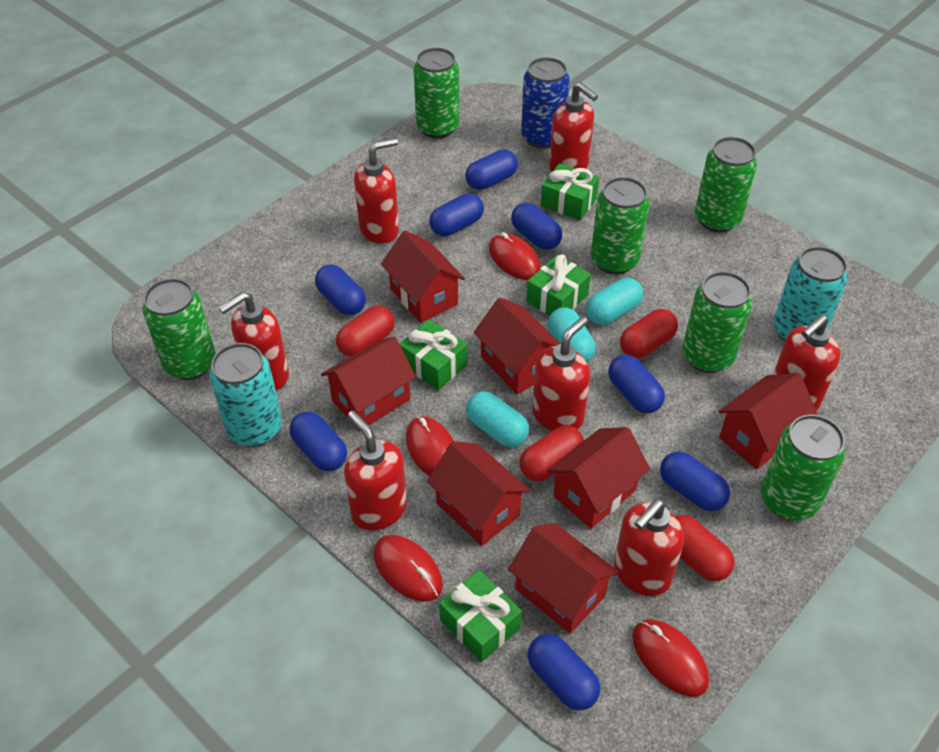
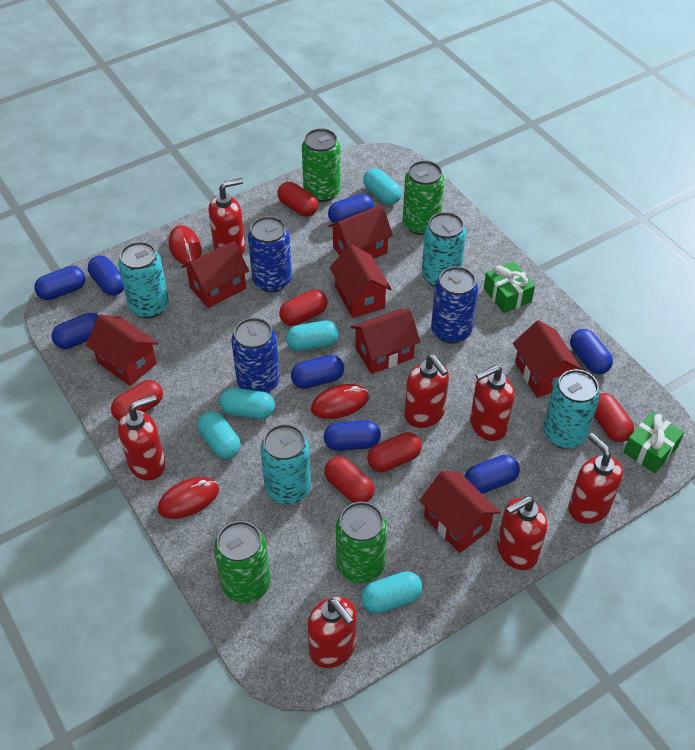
blue can: 1 -> 3
green can: 6 -> 4
green gift: 4 -> 2
red capsule: 4 -> 6
red mouse: 4 -> 3
turquoise can: 2 -> 4
turquoise capsule: 3 -> 5

